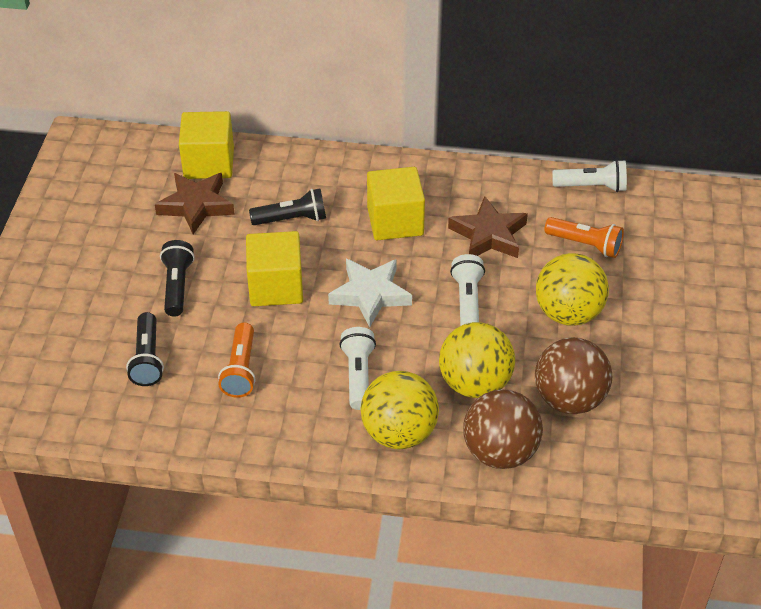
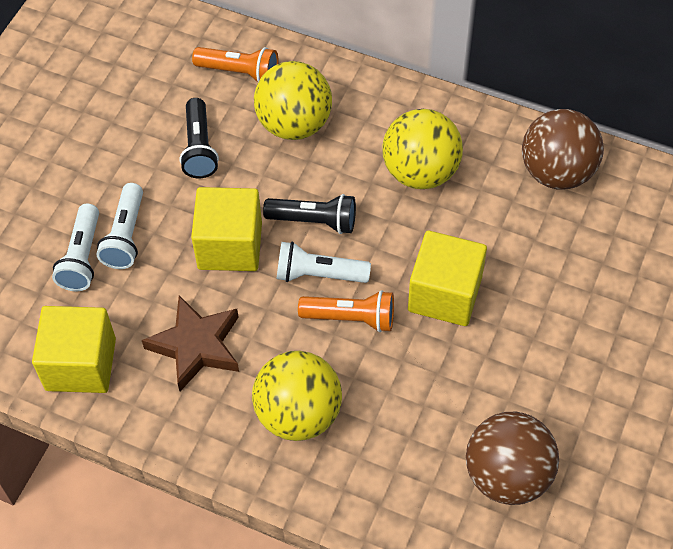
black flashlight: 3 -> 2
brown star: 2 -> 1
white star: 1 -> 0

